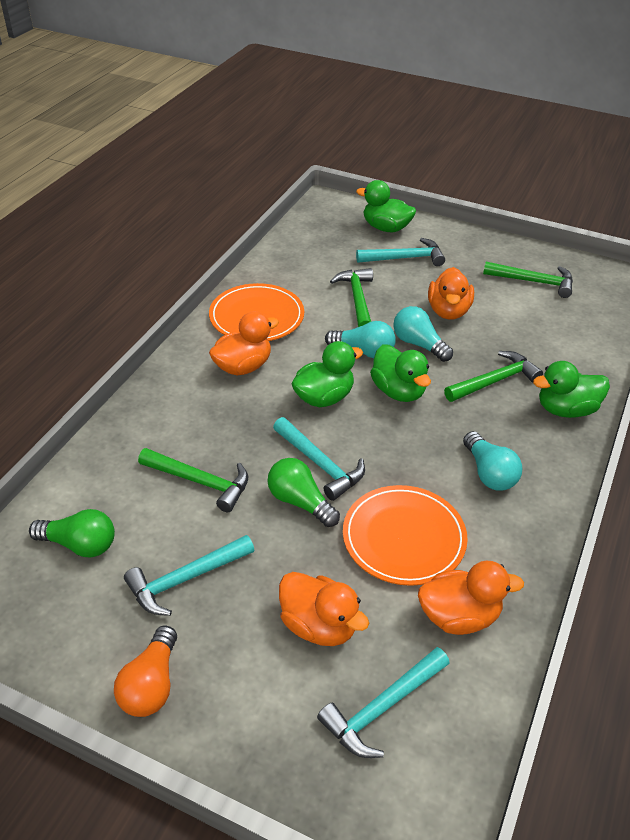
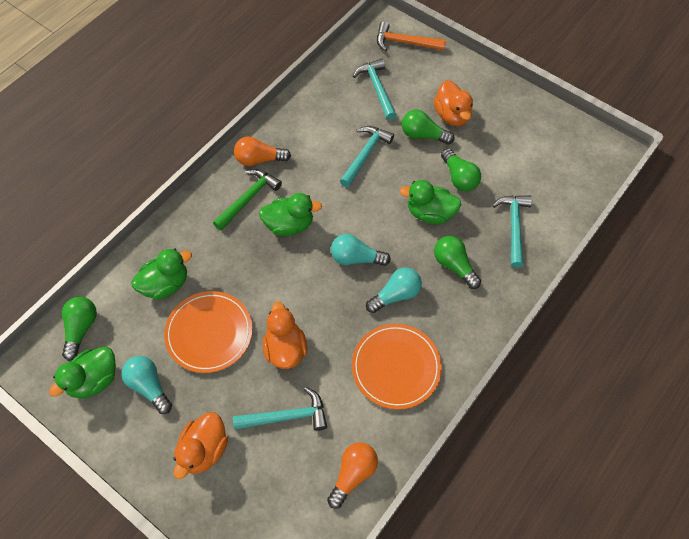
green hammer: 4 -> 1
green light bulb: 2 -> 4
orange duck: 4 -> 3
orange hammer: 0 -> 1
orange light bulb: 1 -> 2

